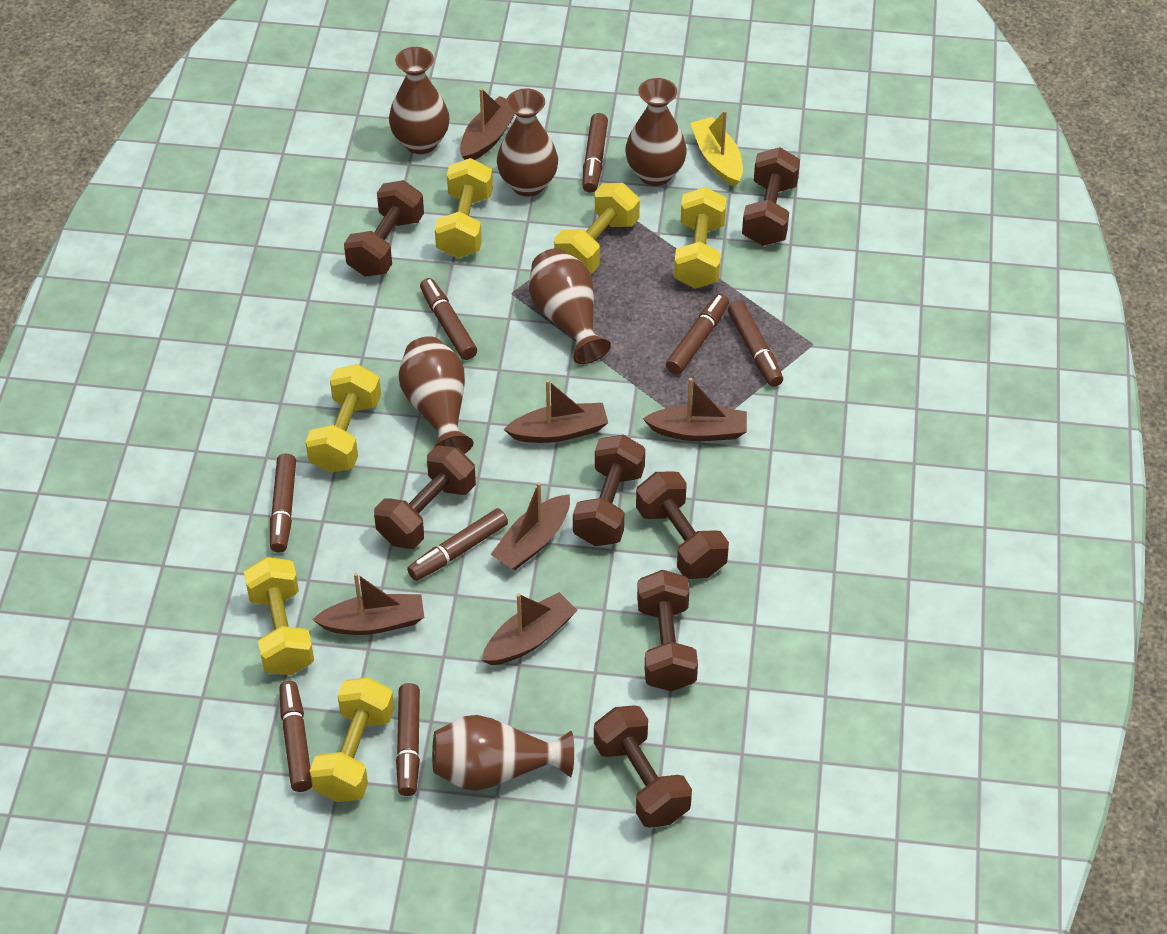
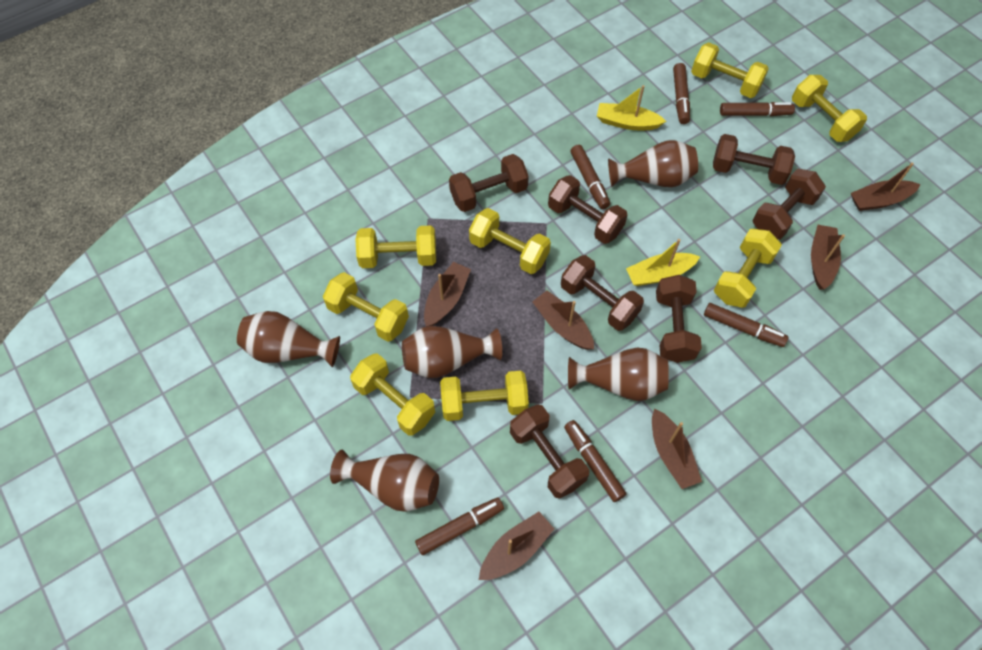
brown marker: 8 -> 6
brown vase: 6 -> 5
yellow boat: 1 -> 2
yellow dumbbell: 6 -> 8

